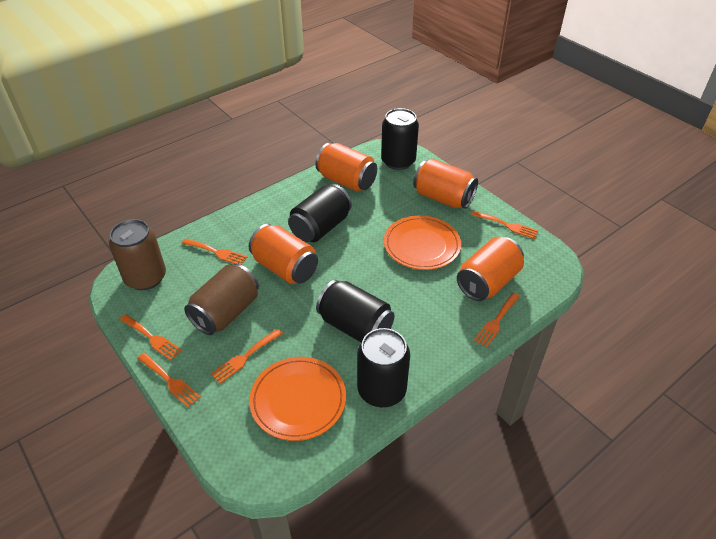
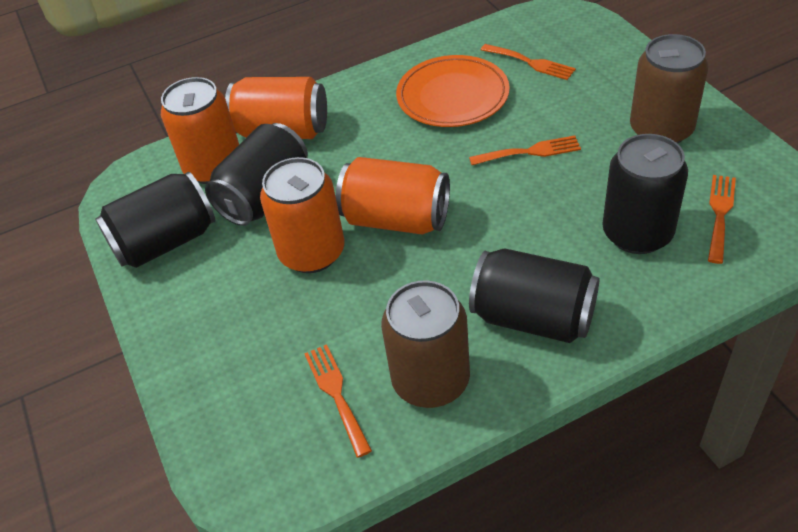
orange fork: 6 -> 4
orange plate: 2 -> 1

